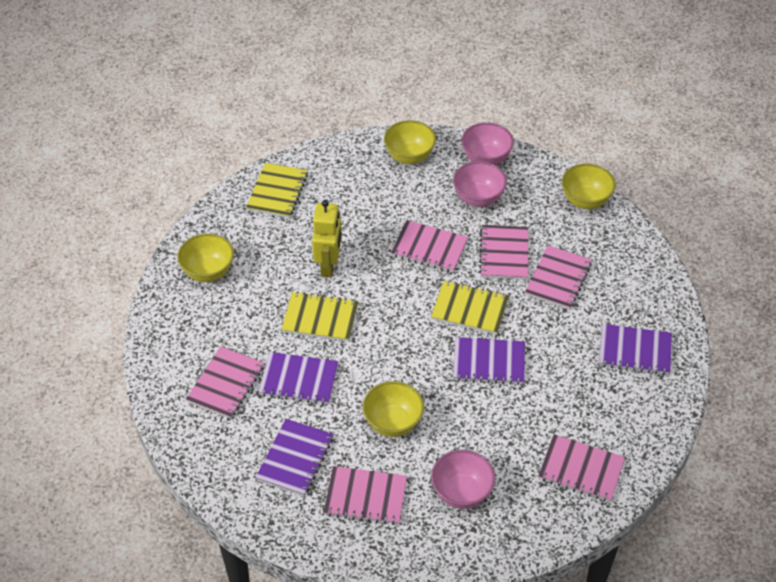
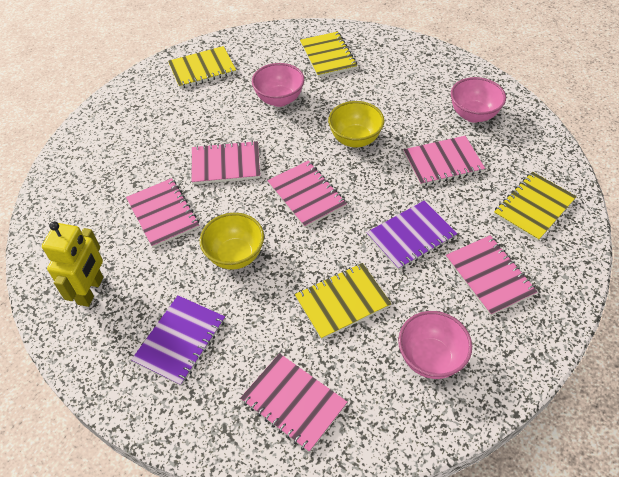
purple notebook: 4 -> 2
yellow bowl: 4 -> 2
yellow notebook: 3 -> 4

